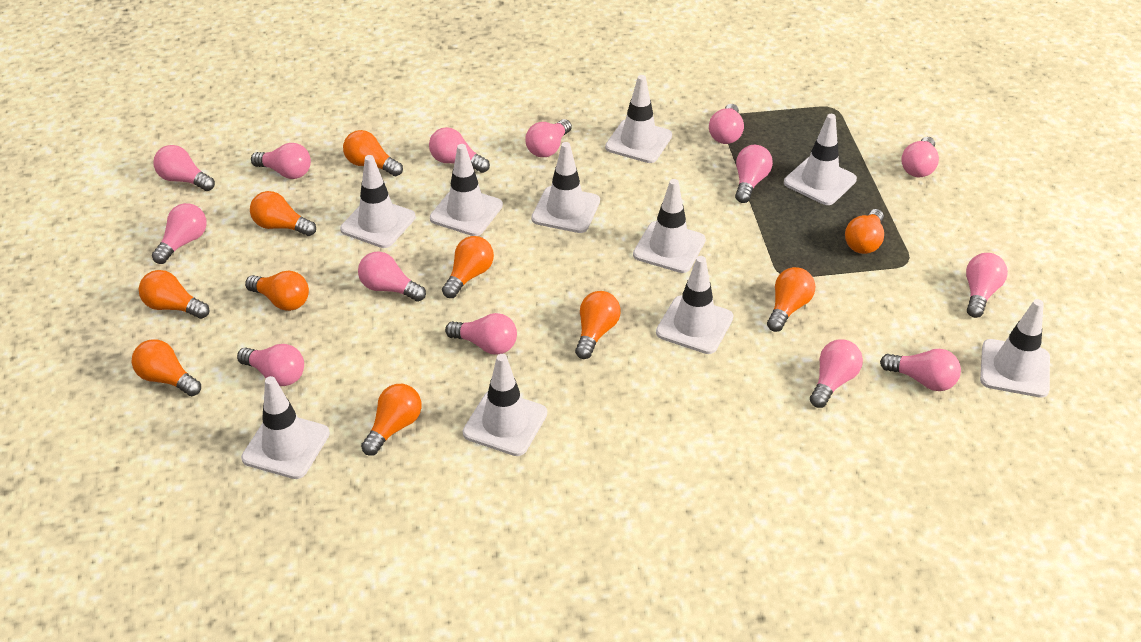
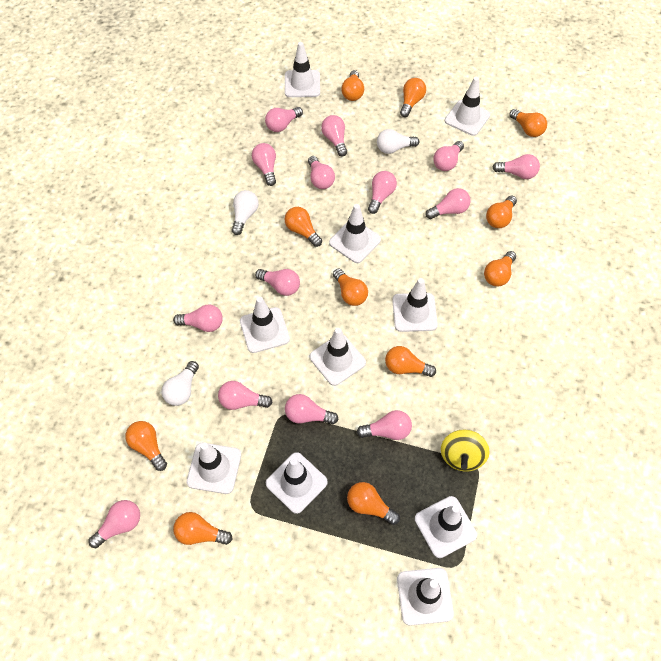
orange light bulb: 10 -> 11
white light bulb: 0 -> 3
yellow spinning top: 0 -> 1

